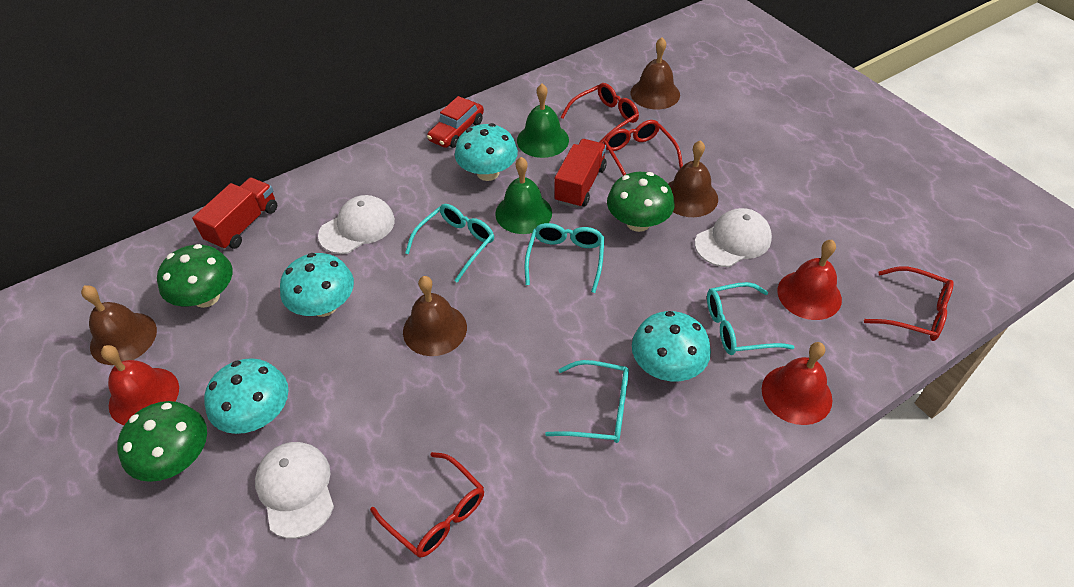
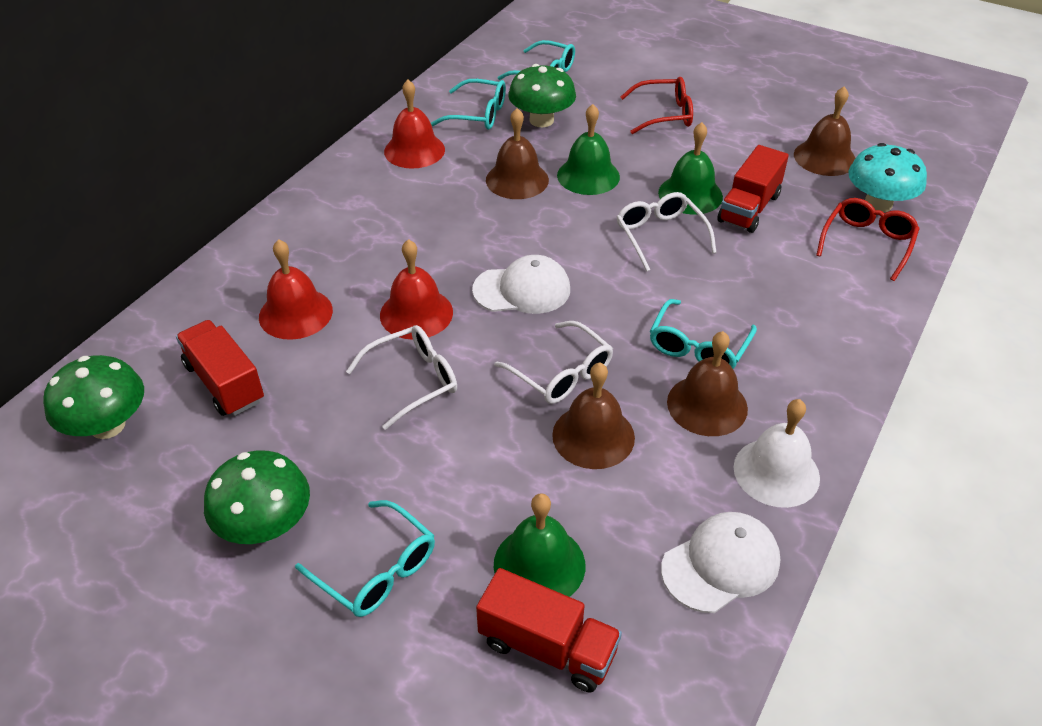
green bell: 2 -> 3
red car: 1 -> 0
red glasses: 4 -> 2
red truck: 2 -> 3
turquoise mushroom: 4 -> 1
white bell: 0 -> 1
white cap: 3 -> 2
white glasses: 0 -> 3

